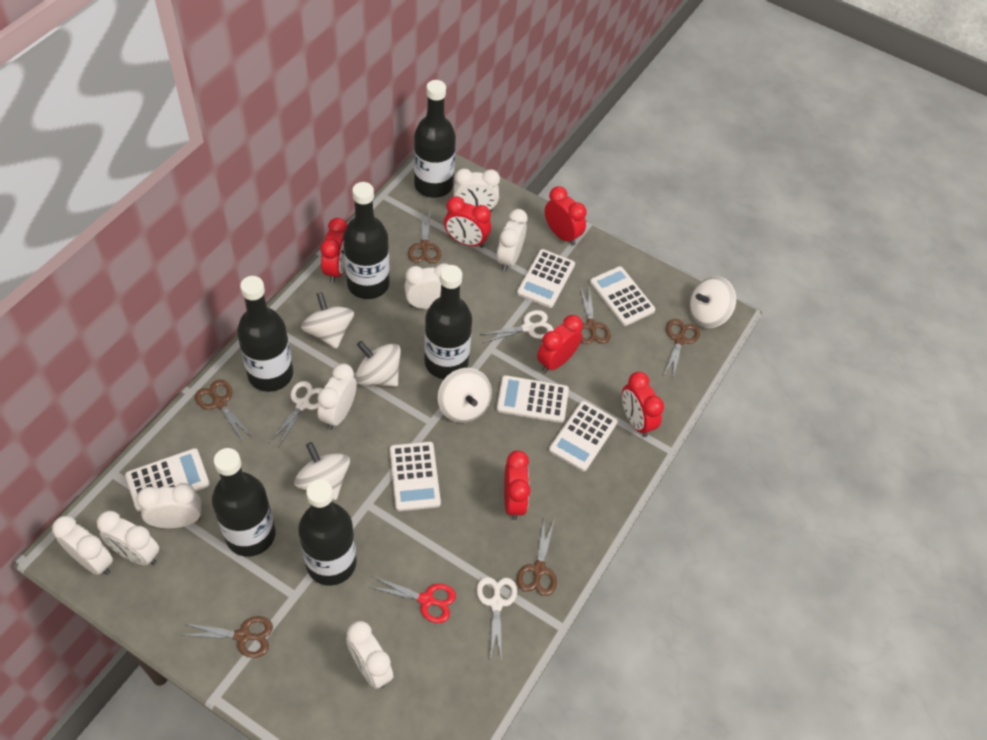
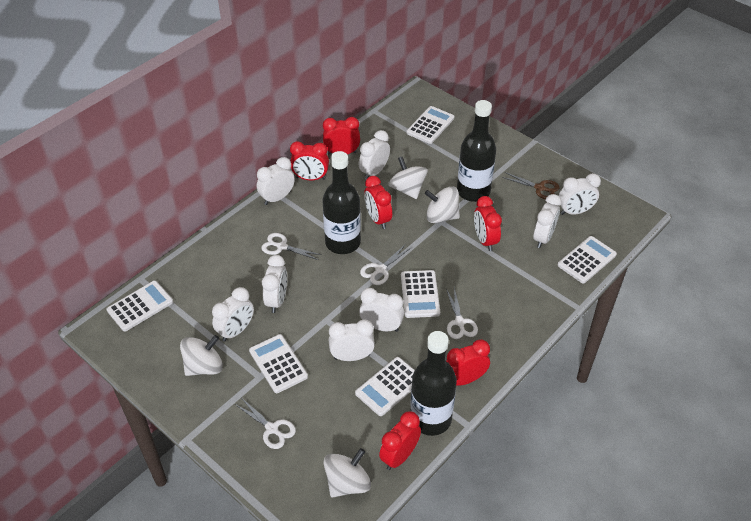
black bottle: 6 -> 3
brown scissors: 6 -> 1
red scissors: 1 -> 0
white scissors: 3 -> 4
white spinning top: 5 -> 4

